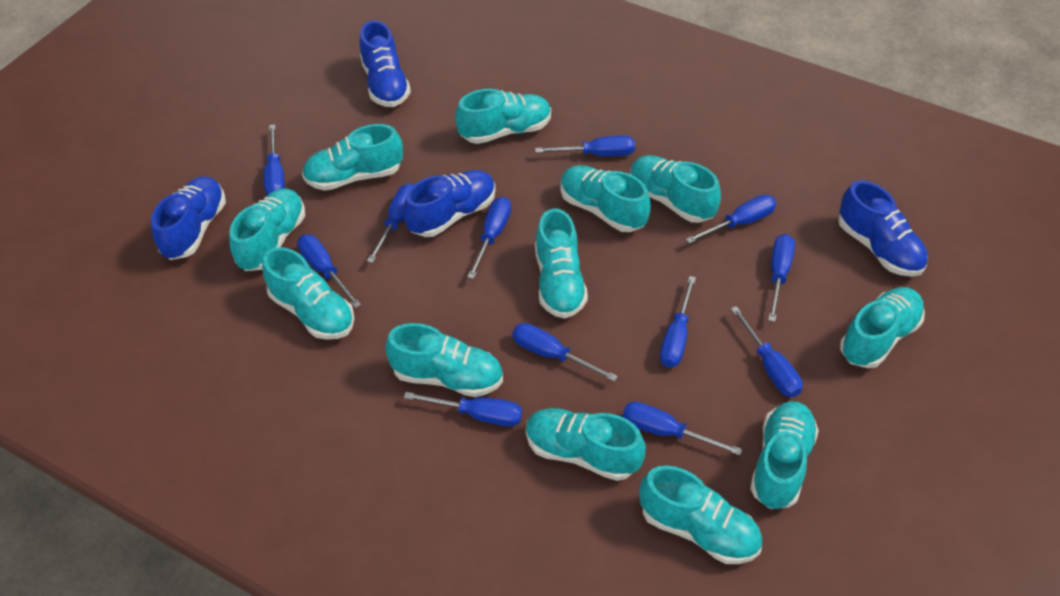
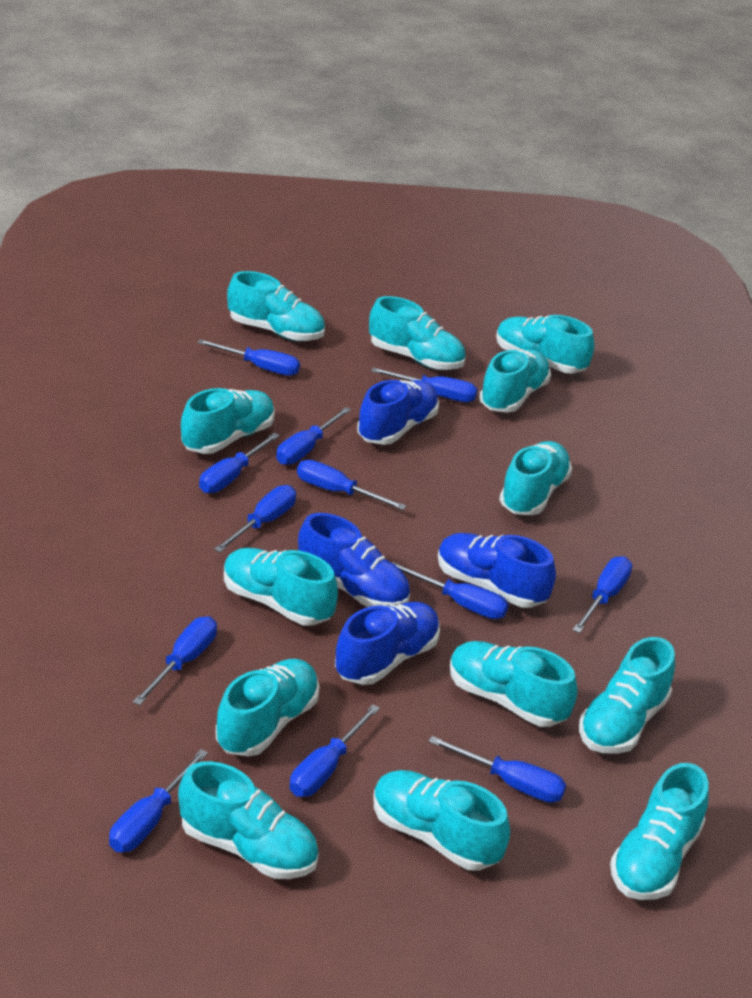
turquoise shoe: 12 -> 13

